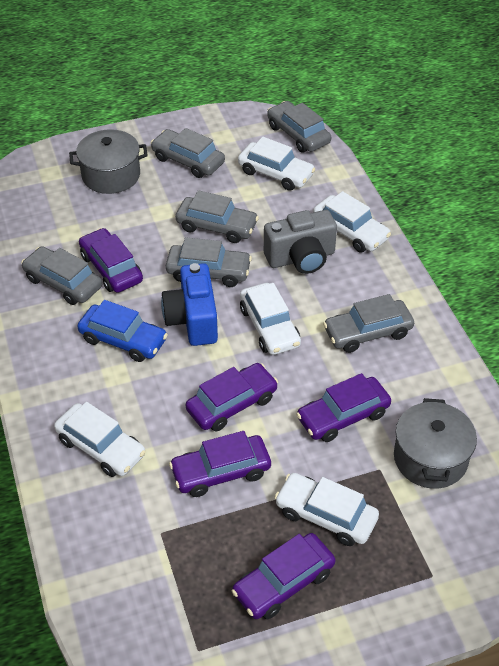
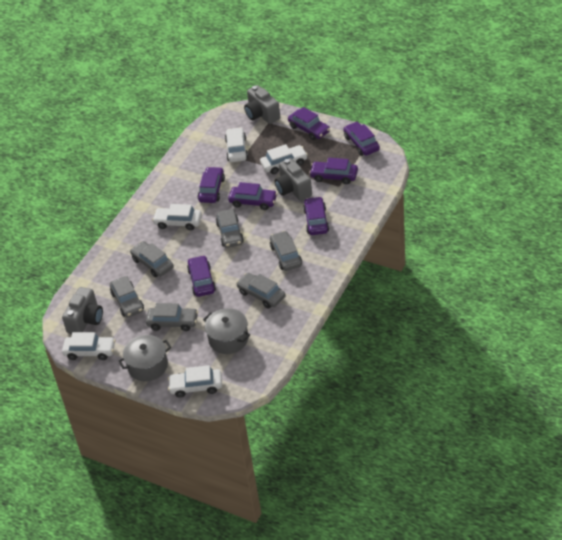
blue camera: 1 -> 0
blue car: 1 -> 0
grey camera: 1 -> 3
purple car: 5 -> 7

